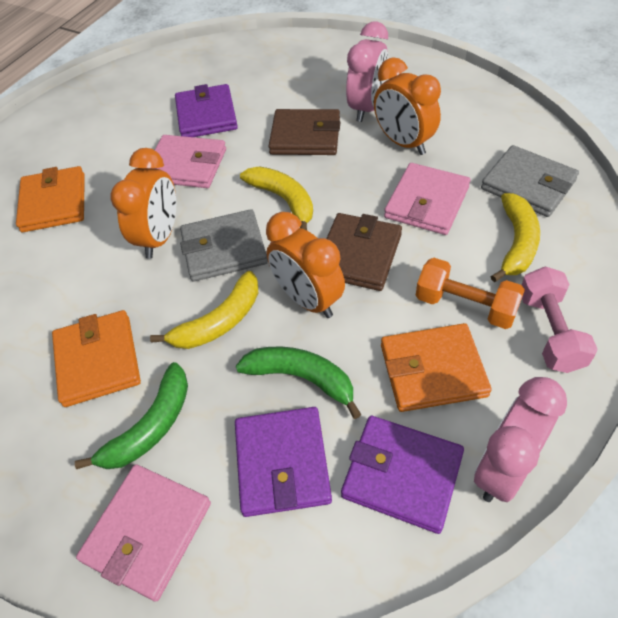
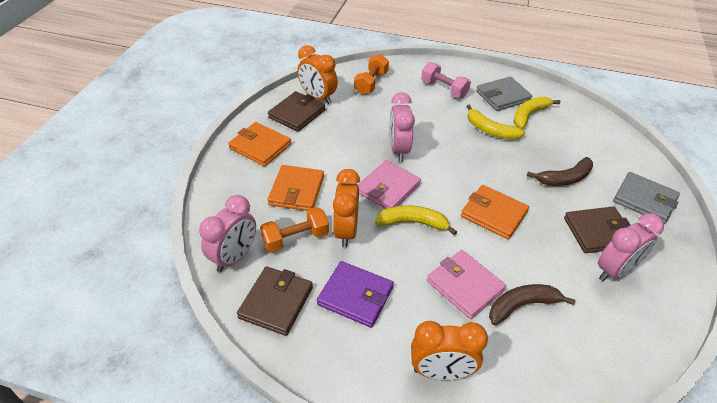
brown banana: 0 -> 2
brown wallet: 2 -> 3
green banana: 2 -> 0
orange dumbbell: 1 -> 2
pink clock: 2 -> 3
pink wallet: 3 -> 2
purple wallet: 3 -> 1

